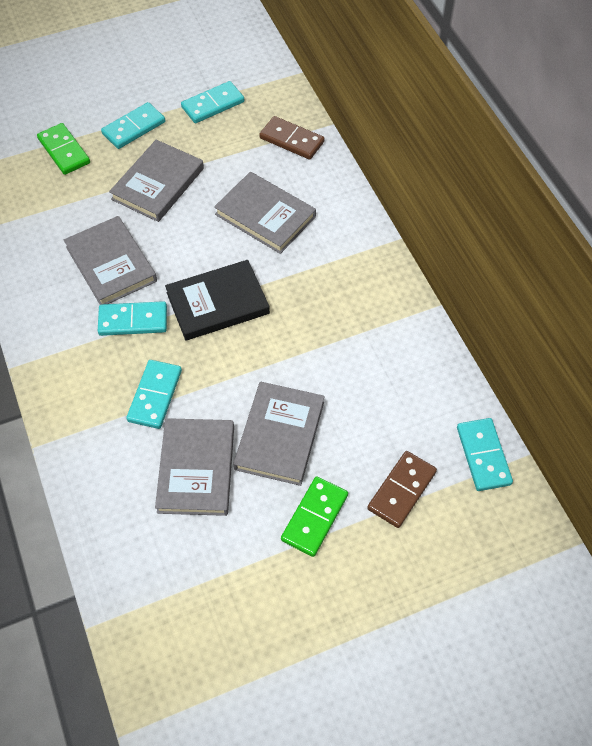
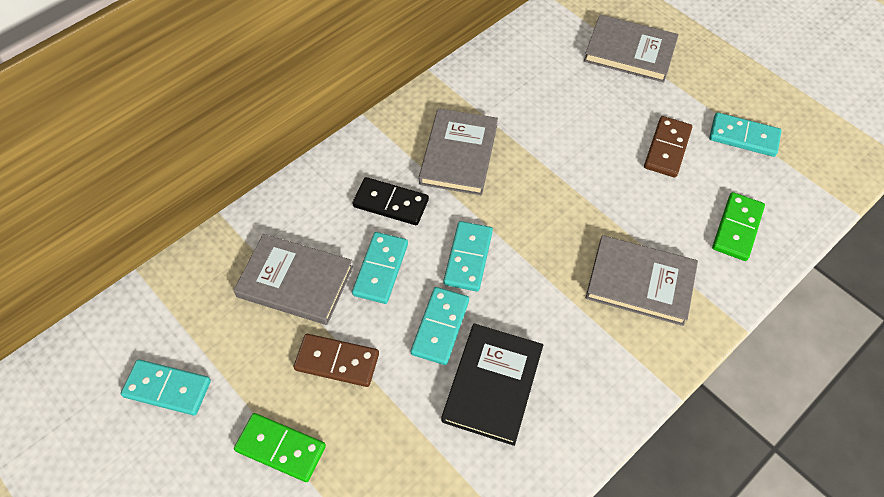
black domino: 0 -> 1
grey book: 5 -> 4

